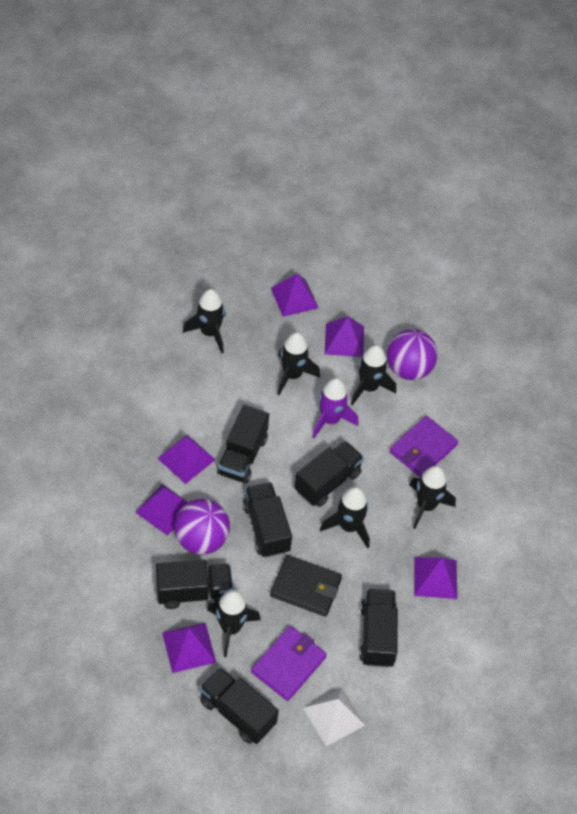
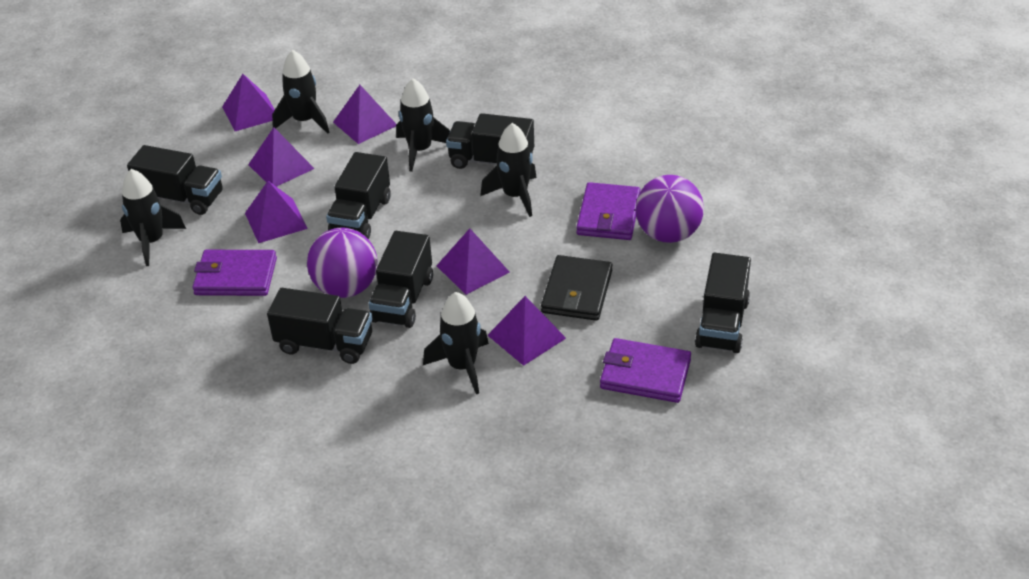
black rocket: 6 -> 5
purple rocket: 1 -> 0
purple wallet: 2 -> 3
white pyramid: 1 -> 0

